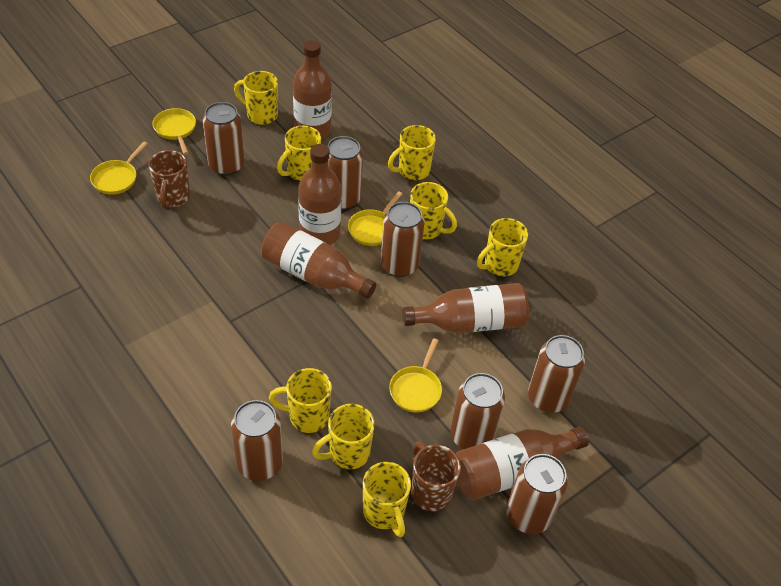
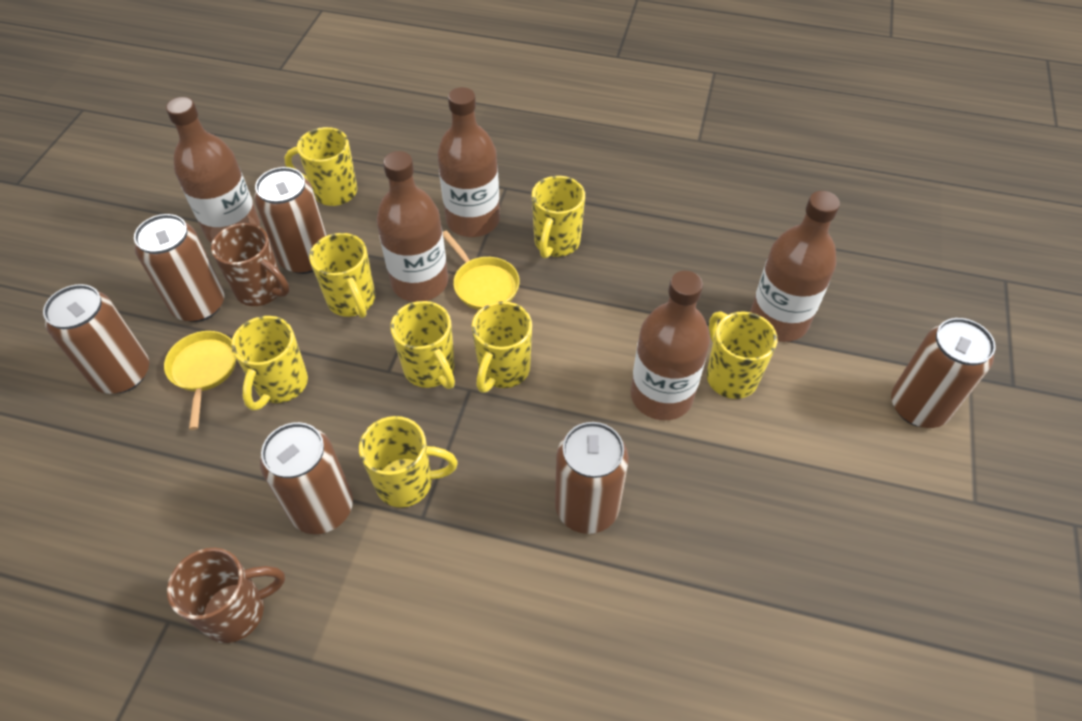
brown can: 7 -> 6
yellow pan: 4 -> 2

